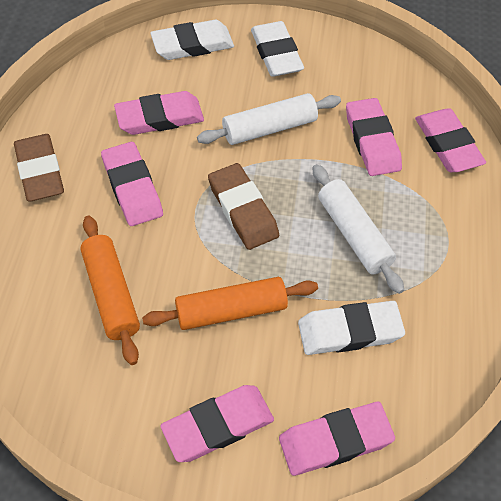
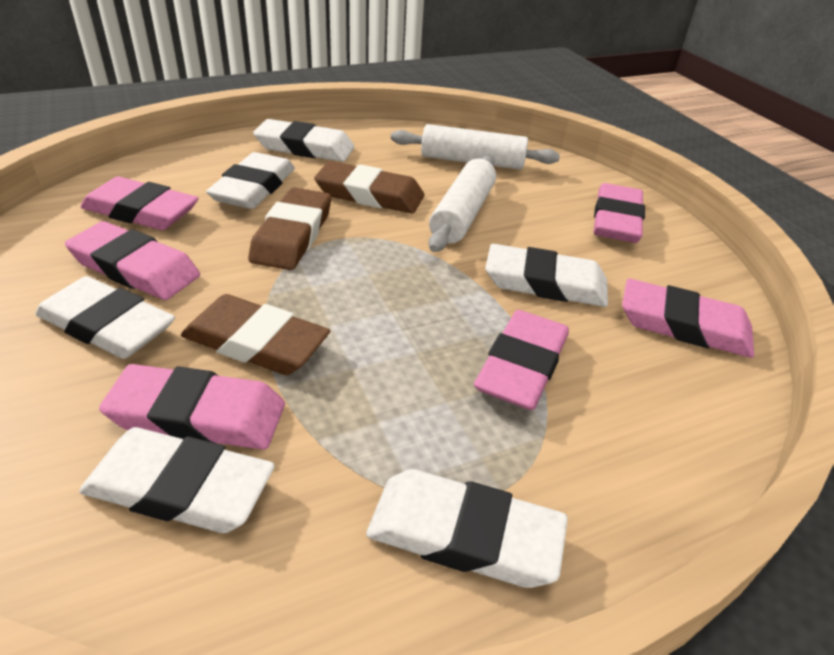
brown eraser: 2 -> 3
orange rolling pin: 2 -> 0
white eraser: 3 -> 6

